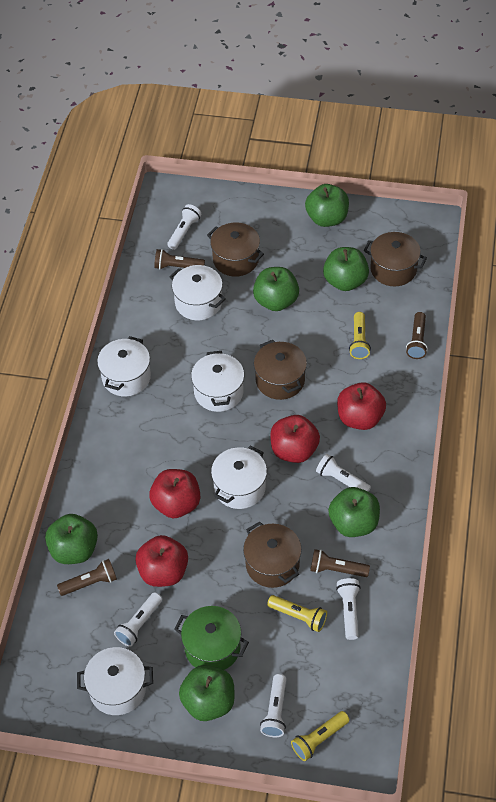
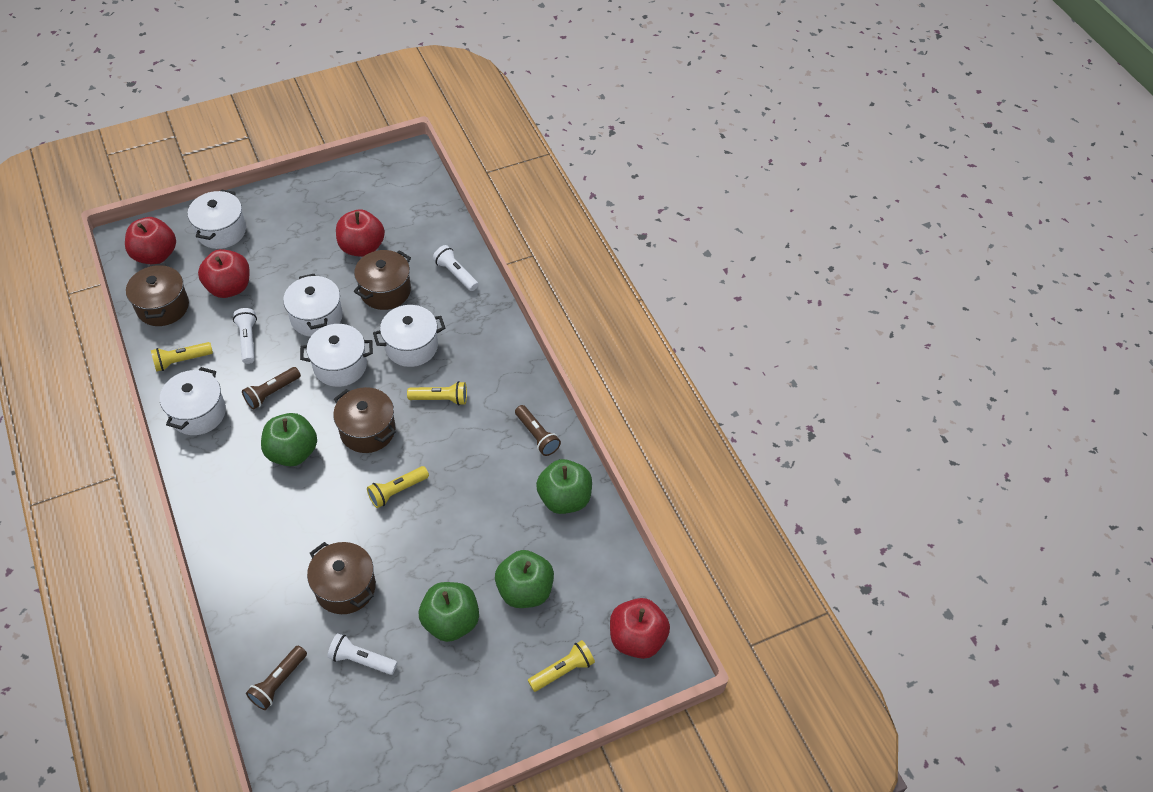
brown flashlight: 4 -> 3
green apple: 6 -> 4
green pot: 1 -> 0
white flashlight: 5 -> 3
yellow flashlight: 3 -> 4

